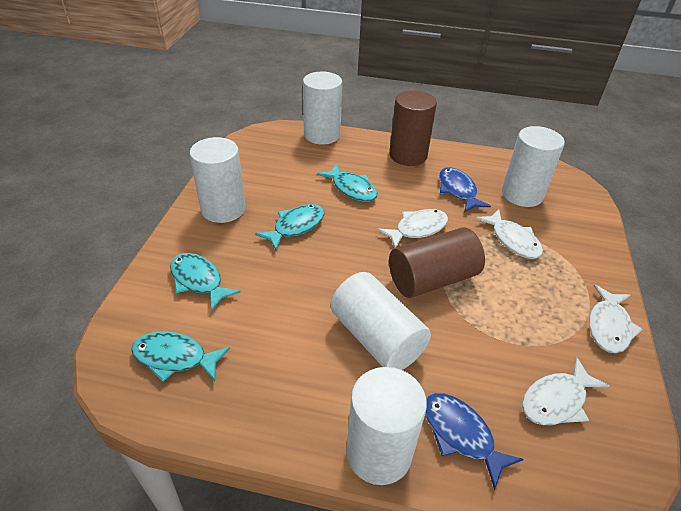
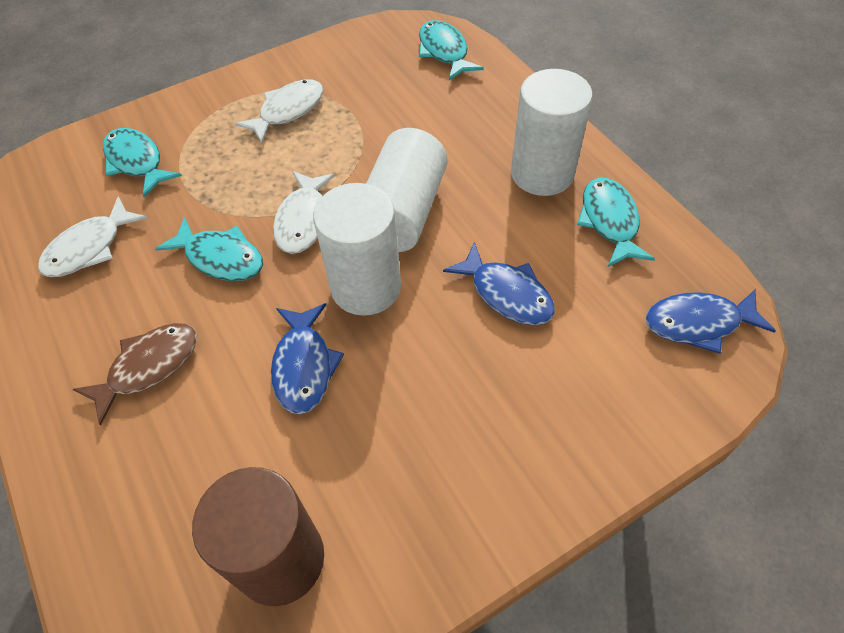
blue fish: 2 -> 3
brown cylinder: 2 -> 1
brown fish: 0 -> 1
white cylinder: 5 -> 3
white fish: 4 -> 3

